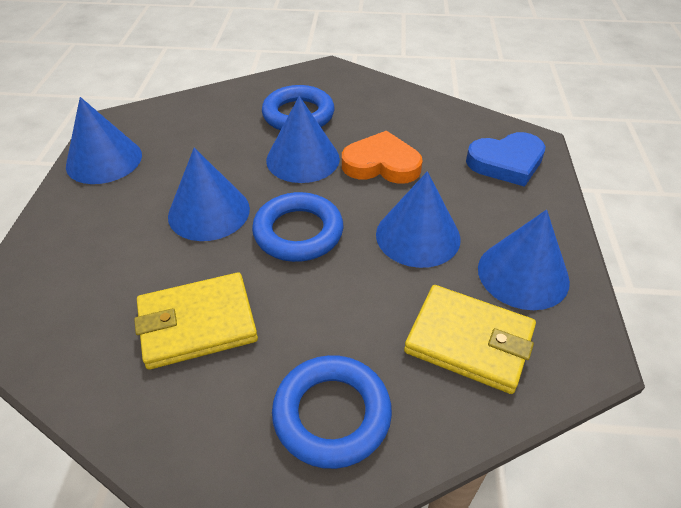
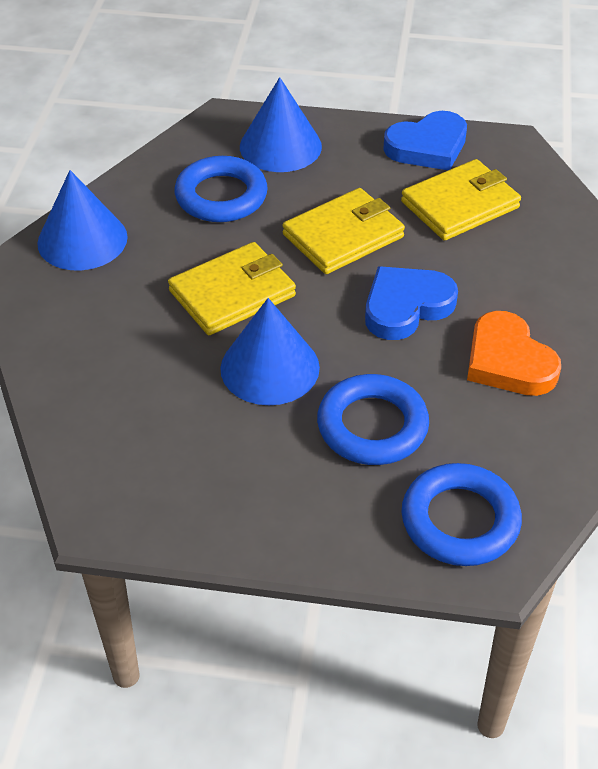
blue cone: 5 -> 3
blue heart: 1 -> 2
yellow wallet: 2 -> 3

